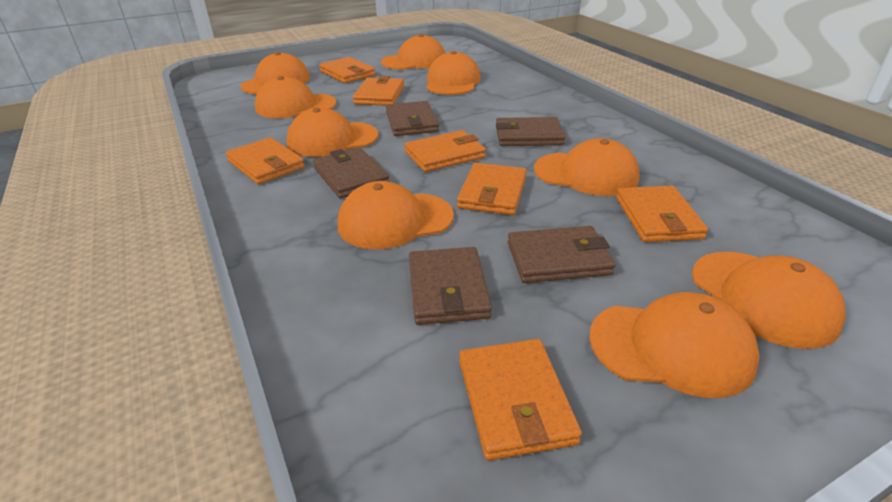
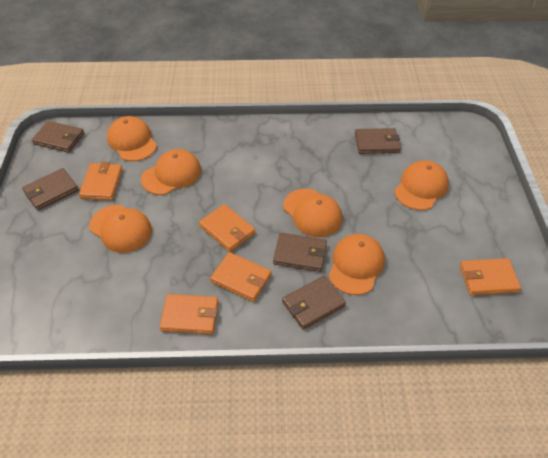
orange cap: 9 -> 6
orange wallet: 7 -> 5

